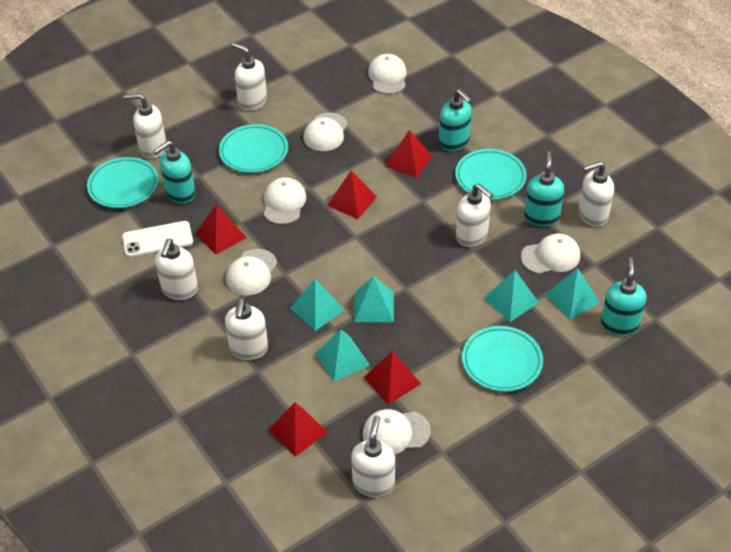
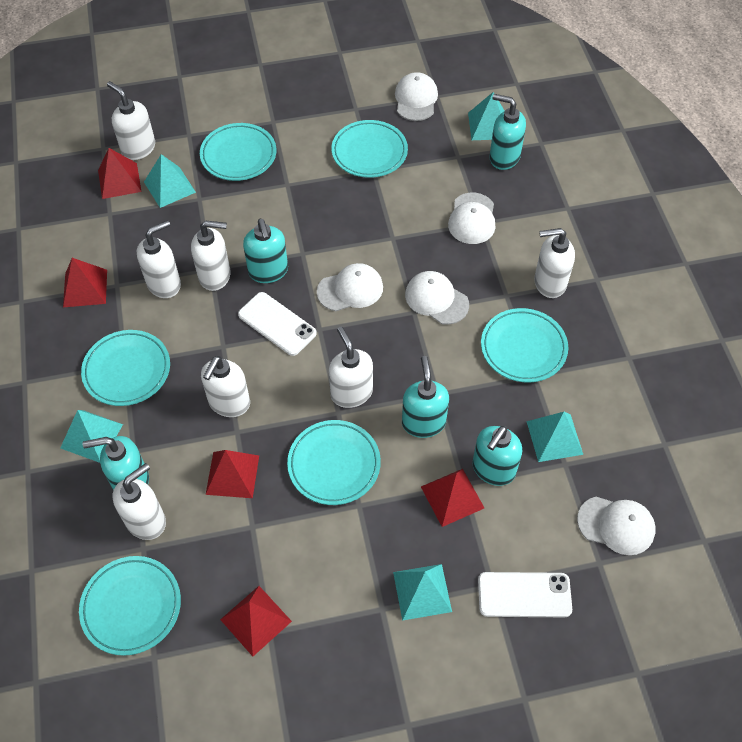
turquoise plate: 4 -> 6
turquoise soap dispenser: 4 -> 5
white cap: 6 -> 5
white phone: 1 -> 2

